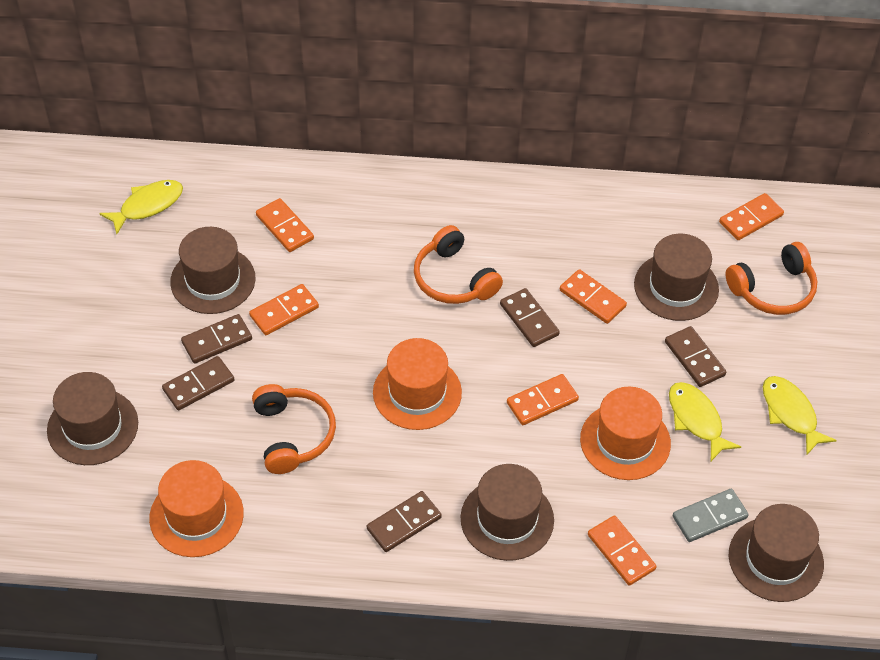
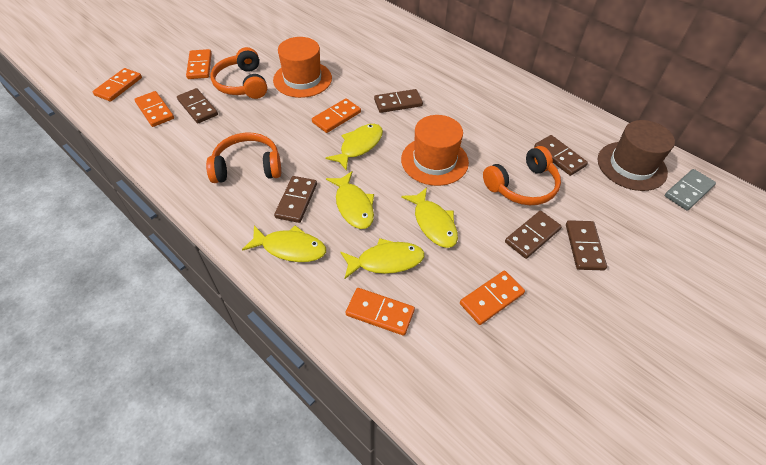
brown domino: 5 -> 6
brown hat: 5 -> 1
orange hat: 3 -> 2
yellow fish: 3 -> 5

